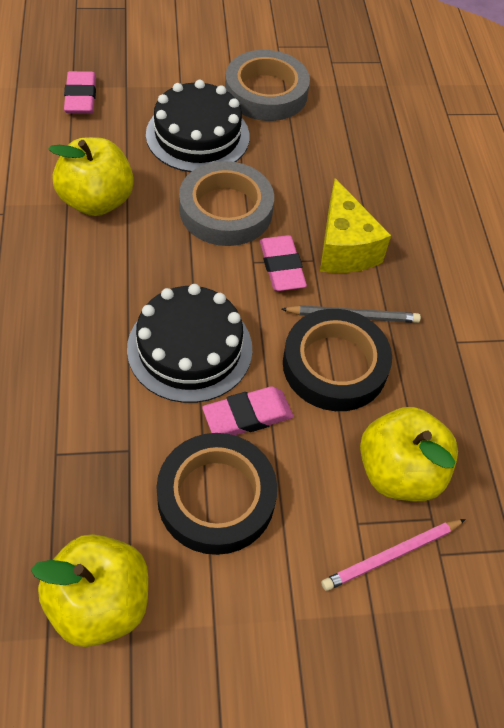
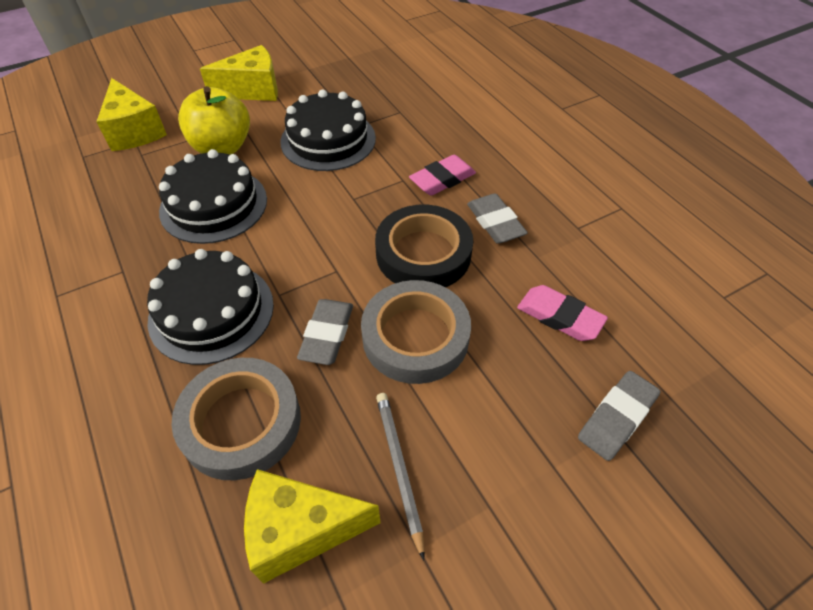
black cake: 2 -> 3
black tape: 2 -> 1
grey eraser: 0 -> 3
pink eraser: 3 -> 2
pink pencil: 1 -> 0
yellow apple: 3 -> 1
yellow cheese: 1 -> 3

